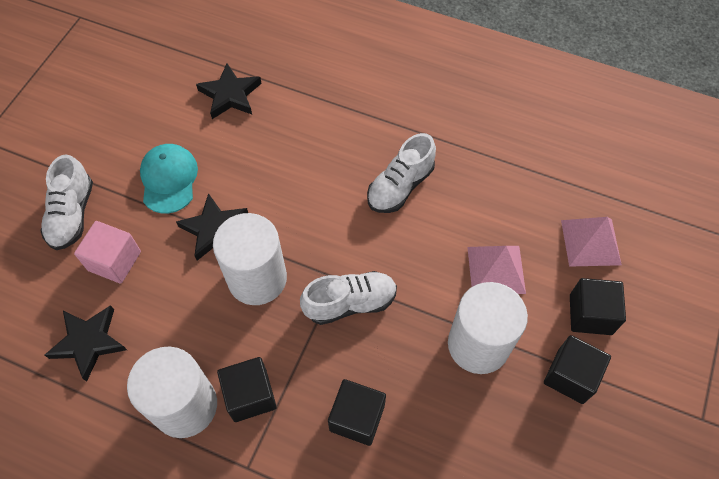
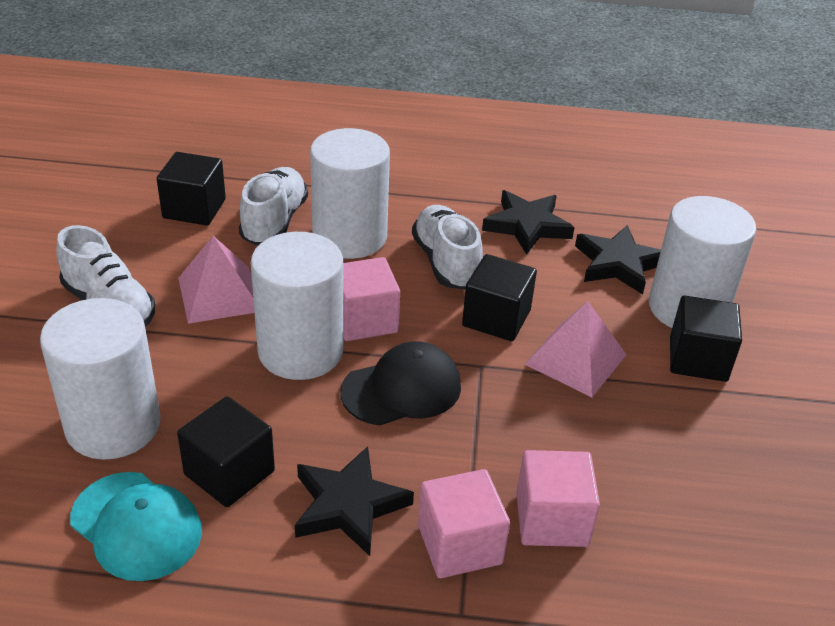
black cap: 0 -> 1
pink cube: 1 -> 3
white cylinder: 3 -> 4

